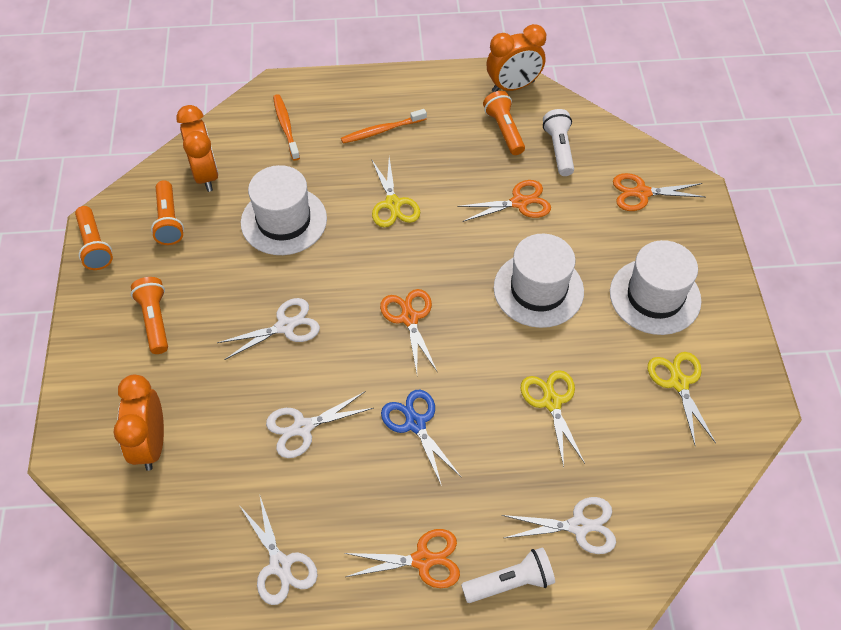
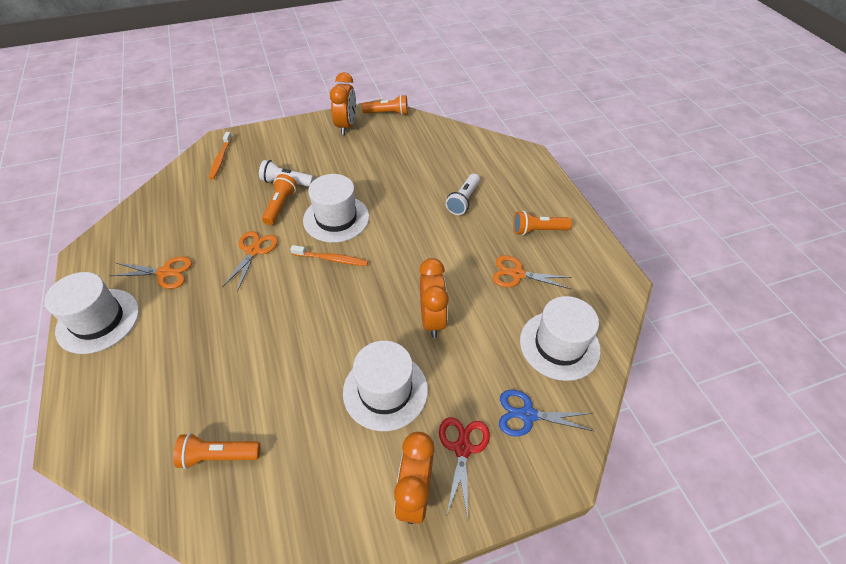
orange scissors: 4 -> 3
red scissors: 0 -> 1
white hat: 3 -> 4
white scissors: 4 -> 0
yellow scissors: 3 -> 0

